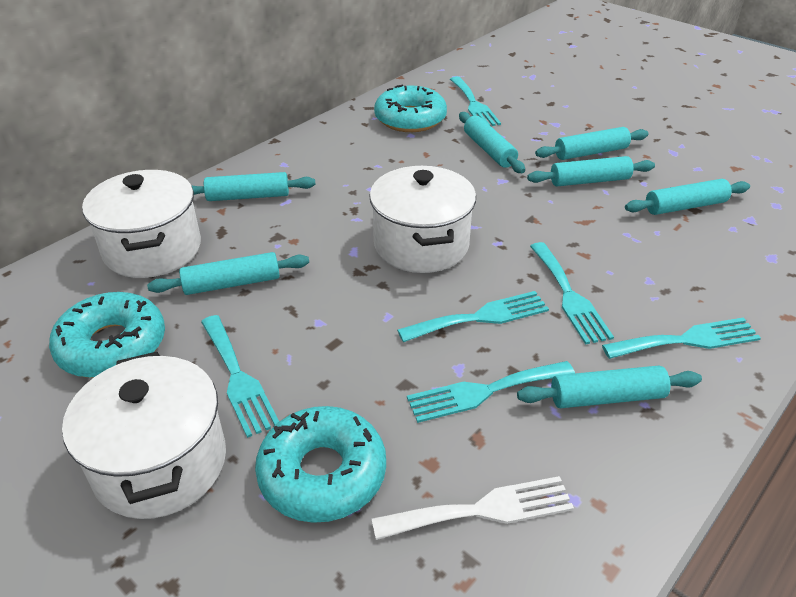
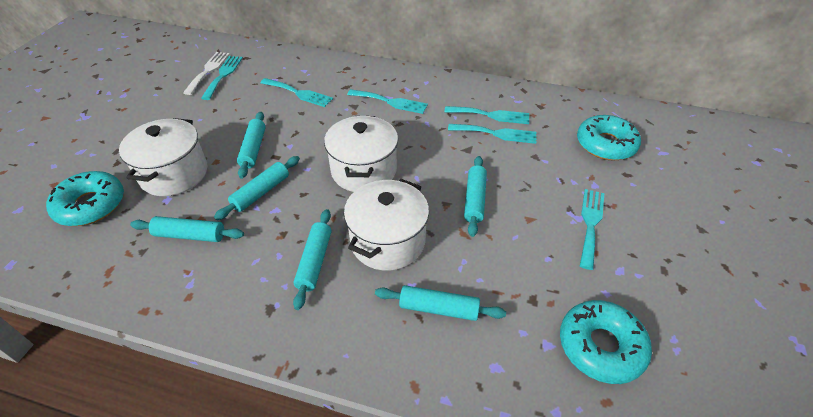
turquoise rolling pin: 7 -> 6

